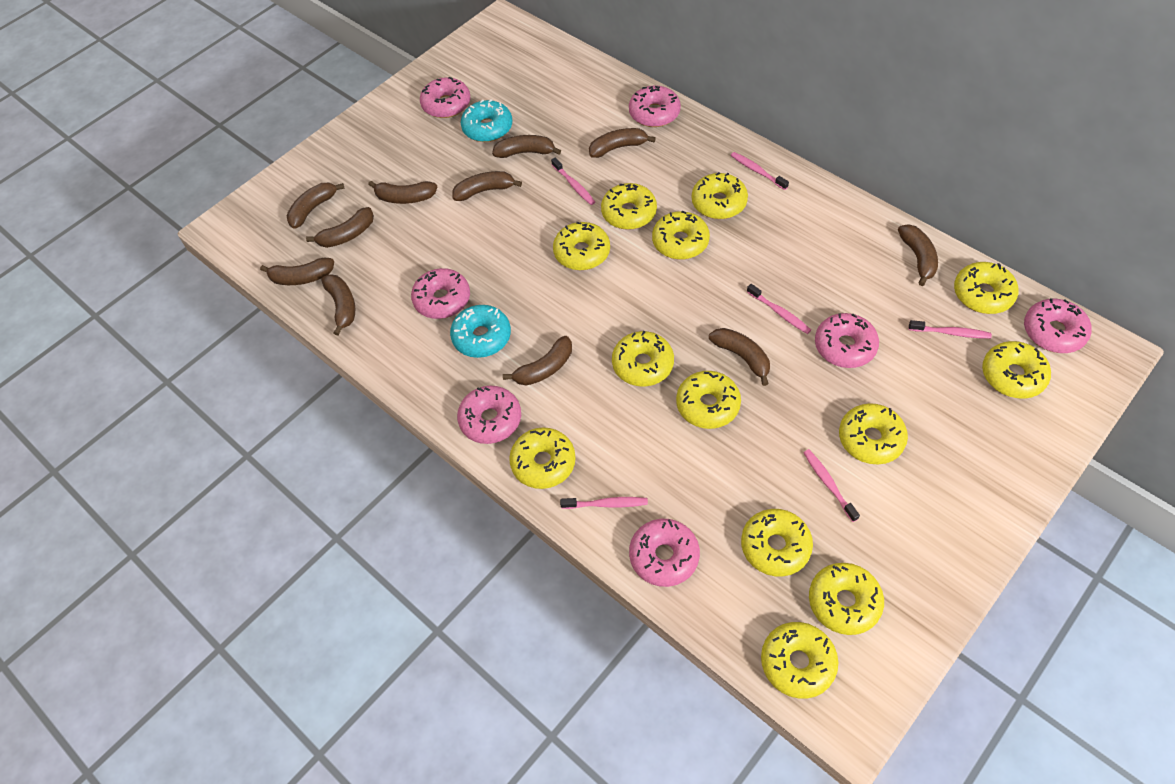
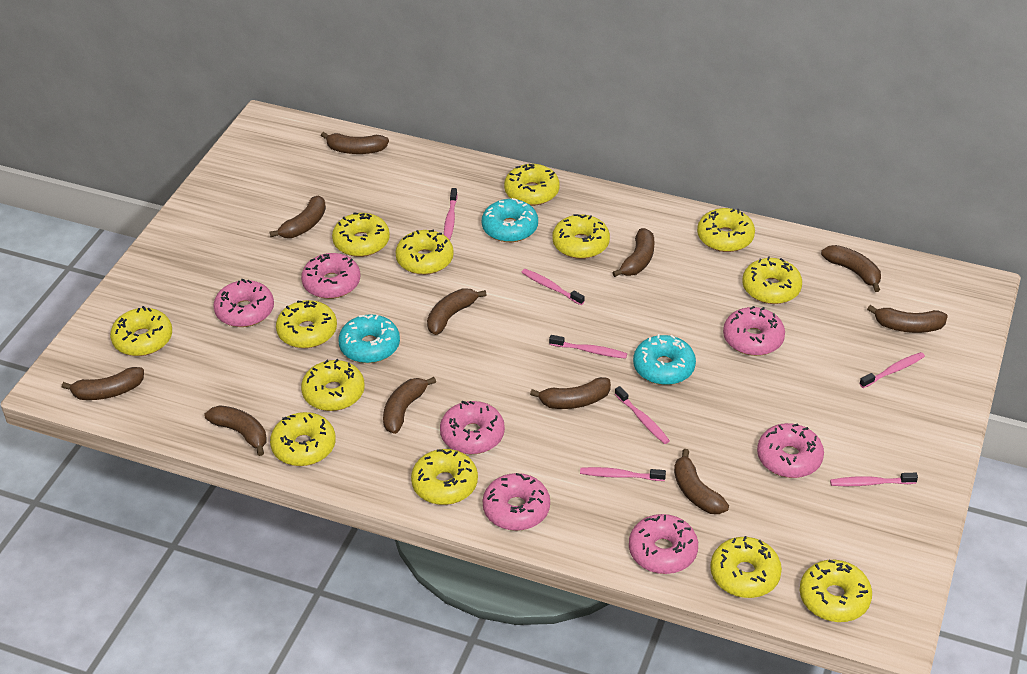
pink toothbrush: 6 -> 7
turquoise donut: 2 -> 3

